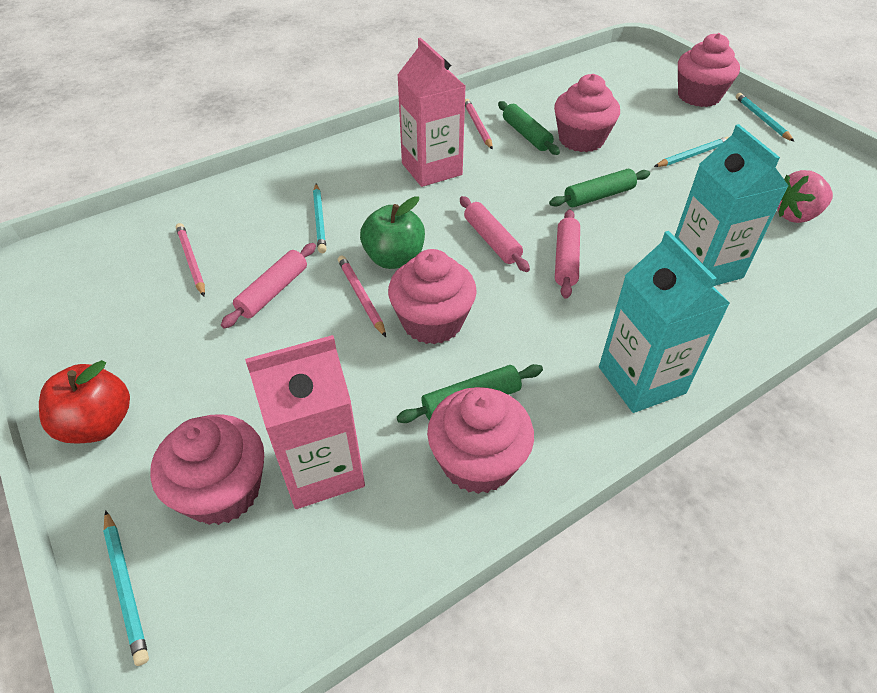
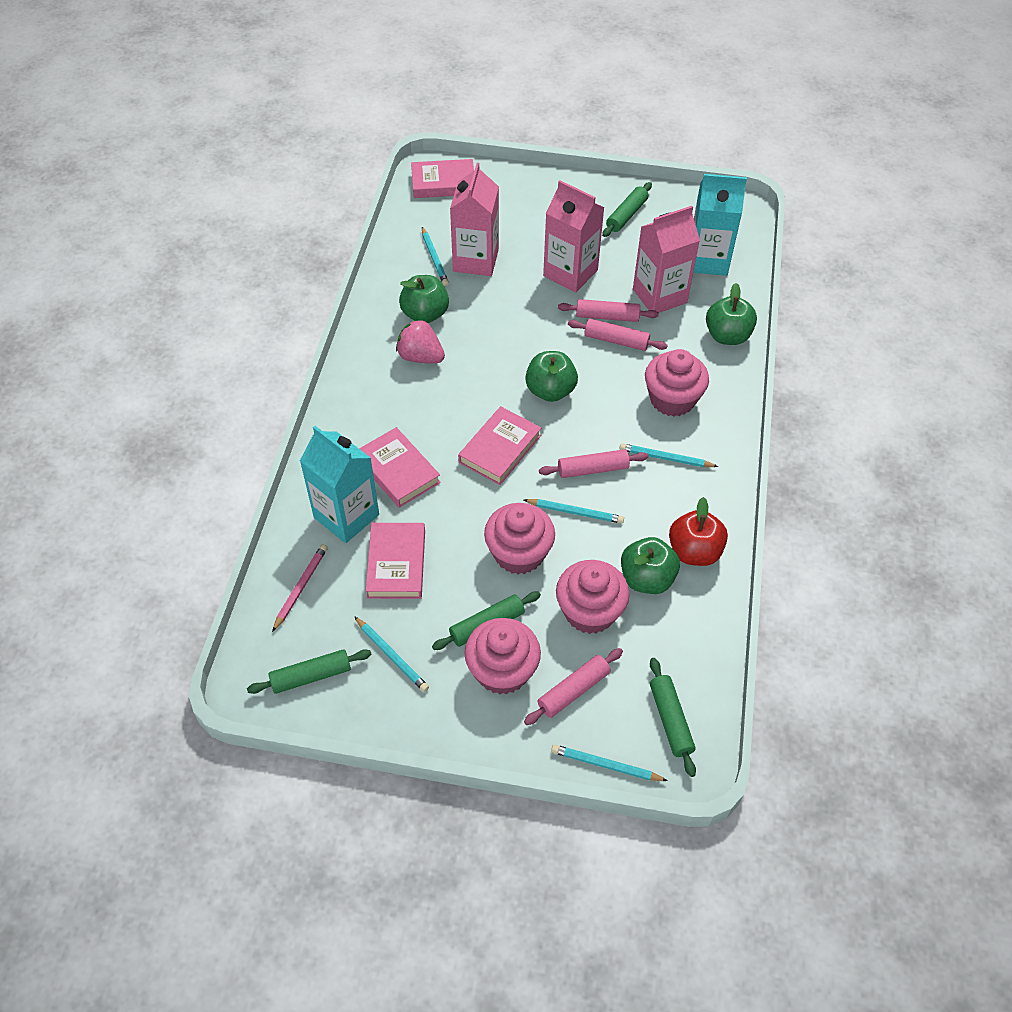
green apple: 1 -> 4
green rolling pin: 3 -> 4
pink book: 0 -> 4
pink carton: 2 -> 3
pink cupcake: 5 -> 4
pink pencil: 3 -> 1
pink rolling pin: 3 -> 4
turquoise pencil: 4 -> 5

